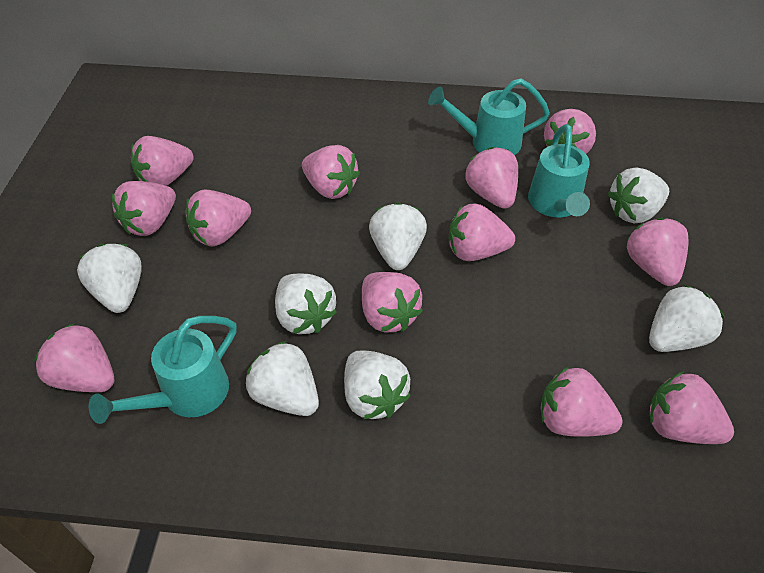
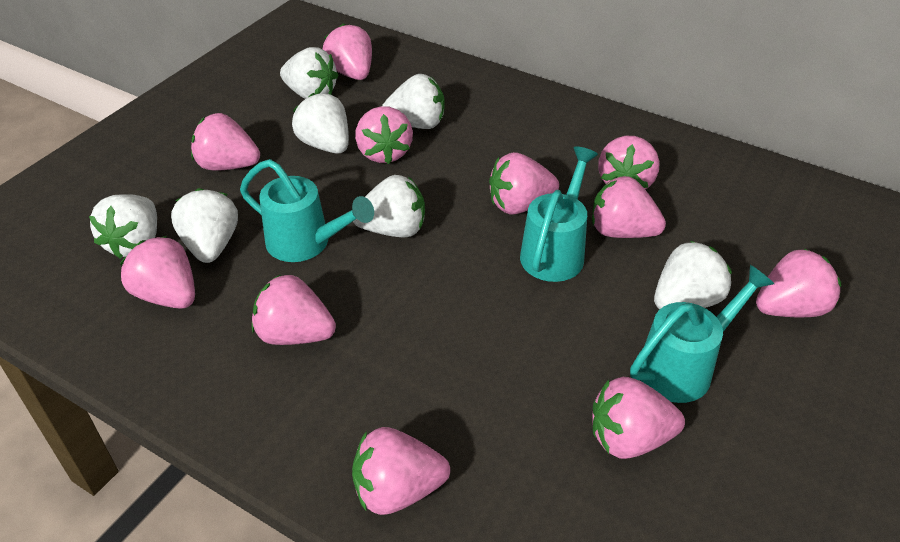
pink strawberry: 12 -> 11

